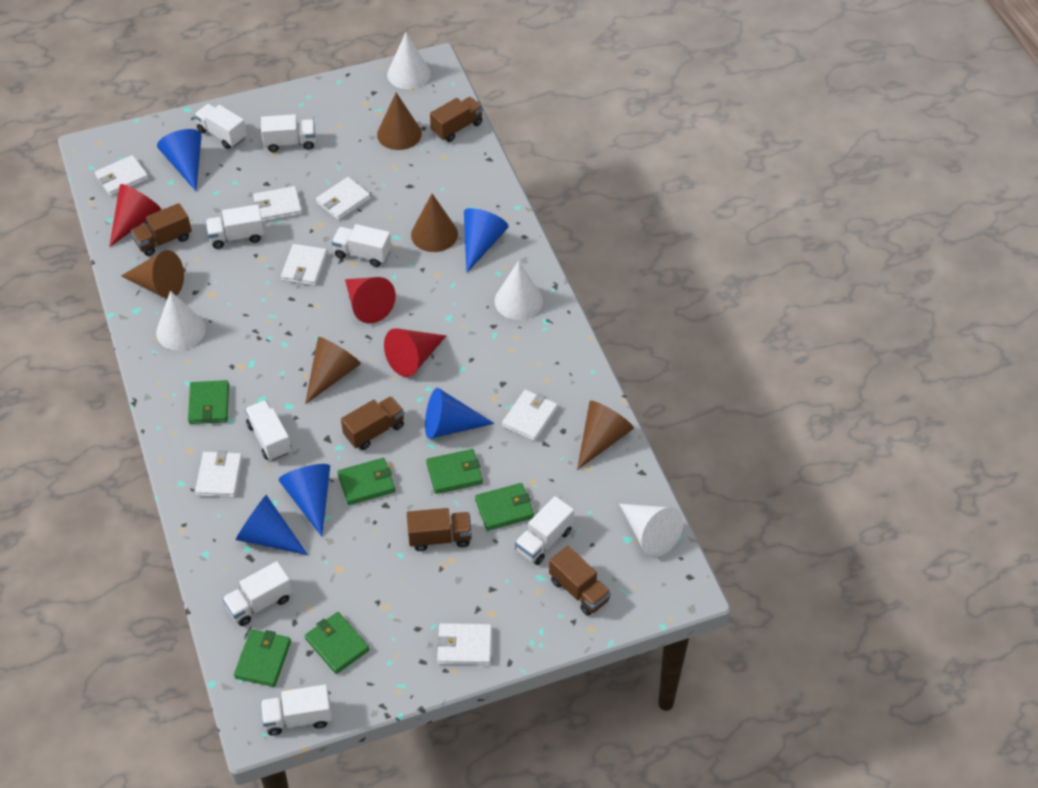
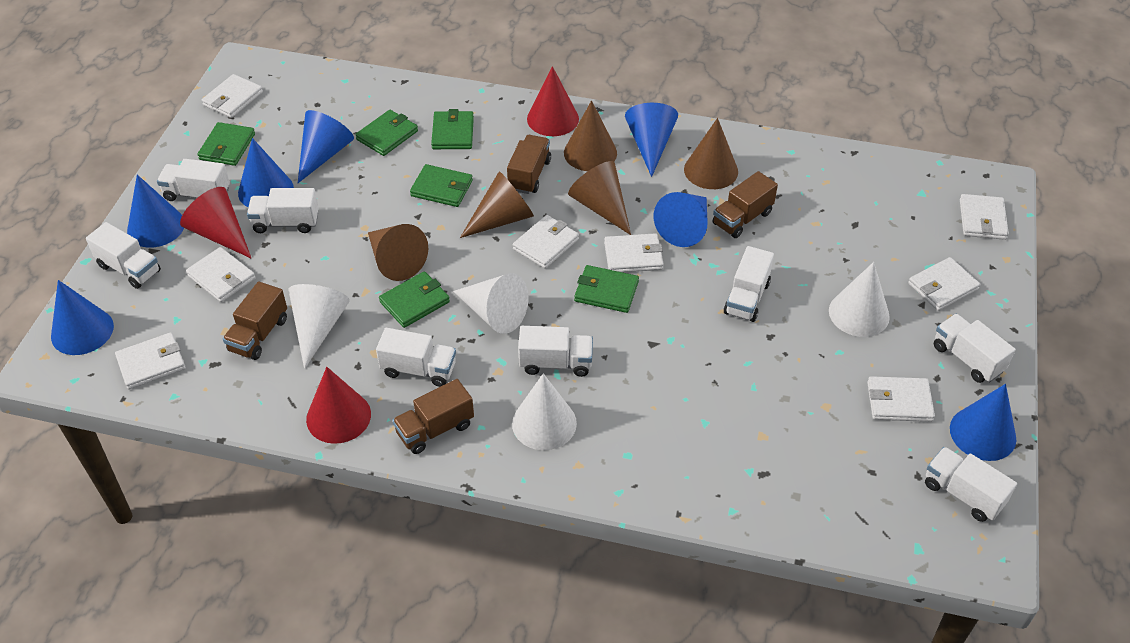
blue cone: 5 -> 7
brown truck: 5 -> 4
white wallet: 7 -> 8

